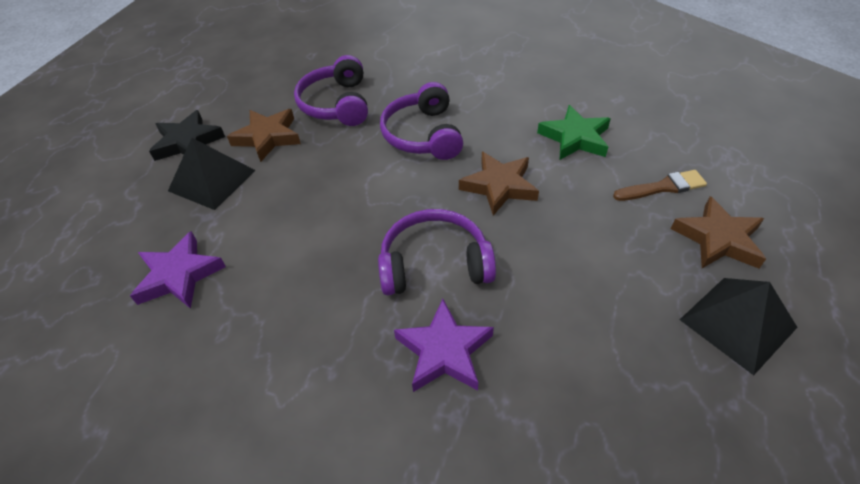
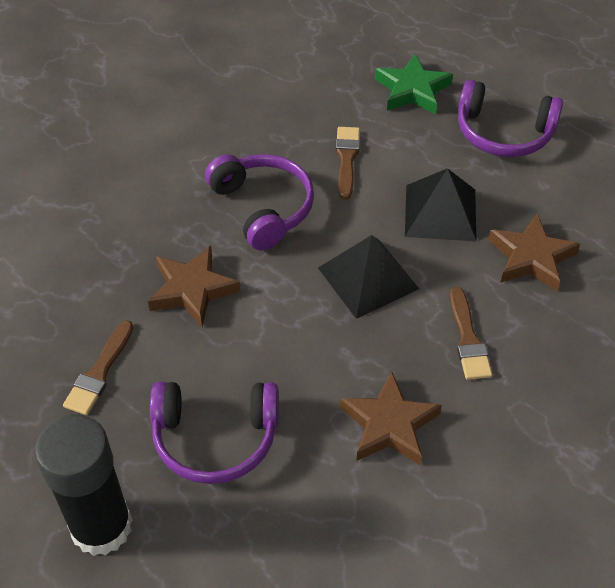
black glue stick: 0 -> 1
black star: 1 -> 0
brown brush: 1 -> 3
purple star: 2 -> 0

